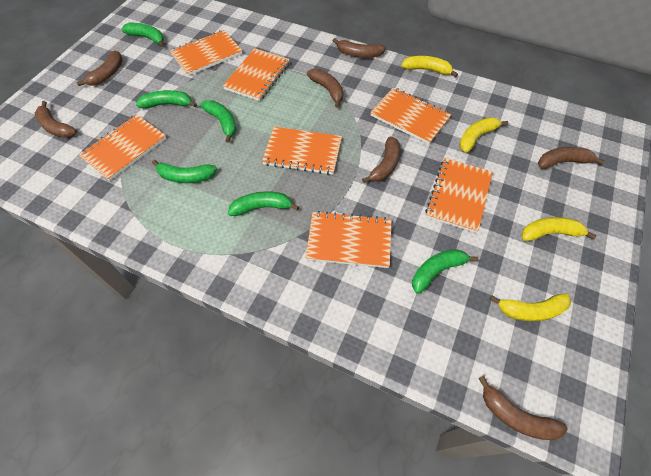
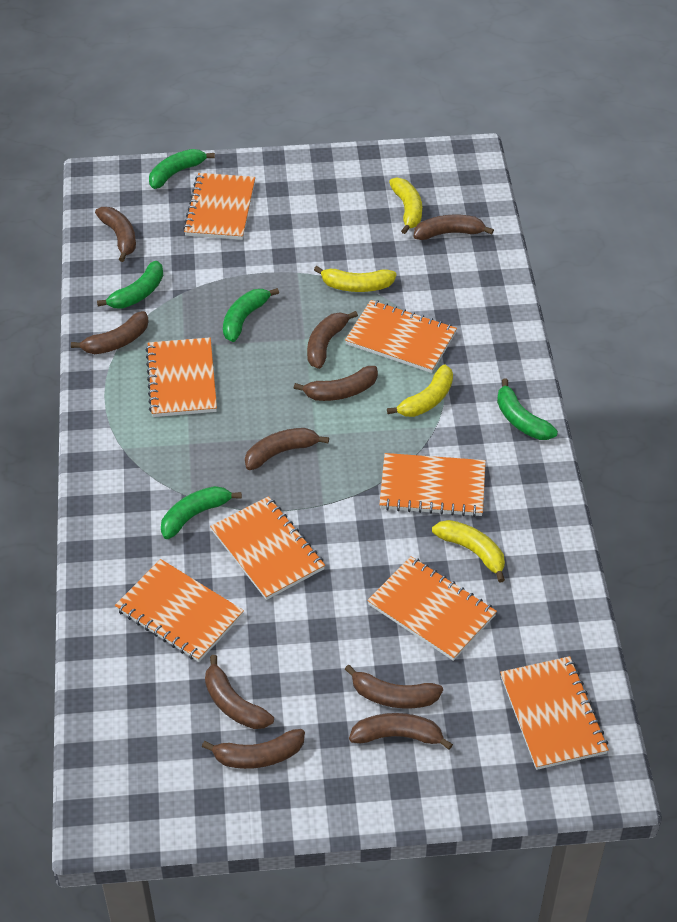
brown banana: 7 -> 10
green banana: 6 -> 5
orange notebook: 7 -> 8

